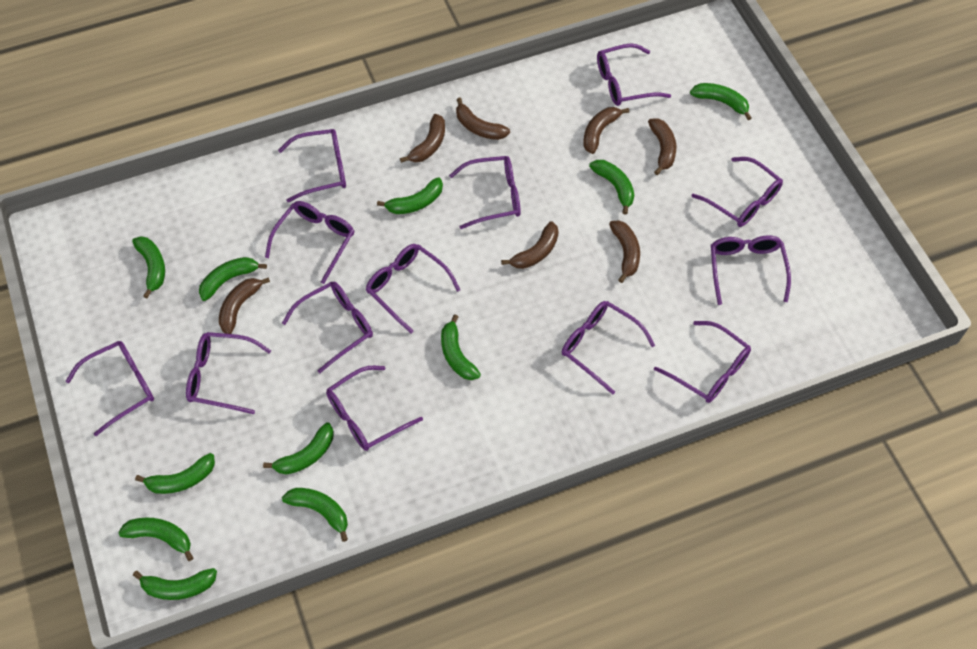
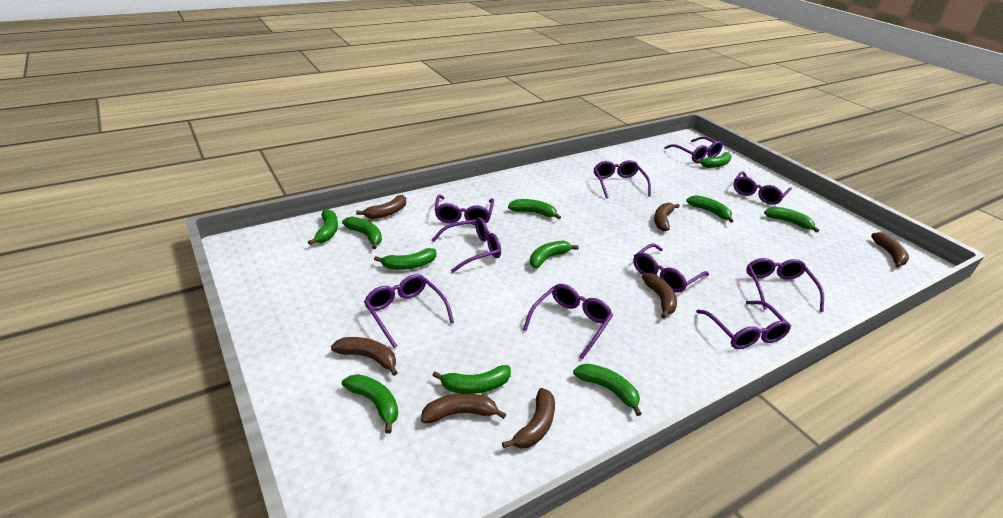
purple glasses: 13 -> 10

